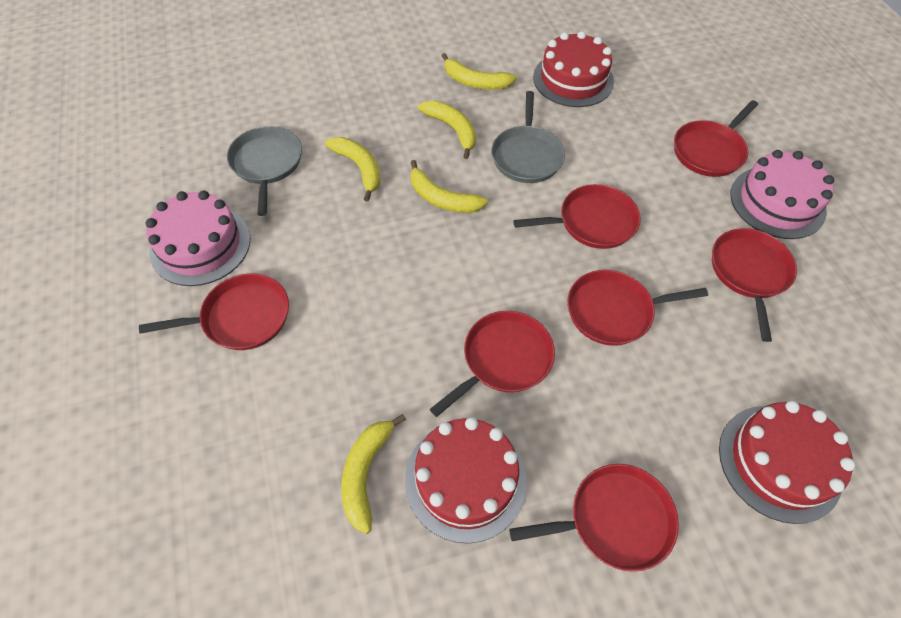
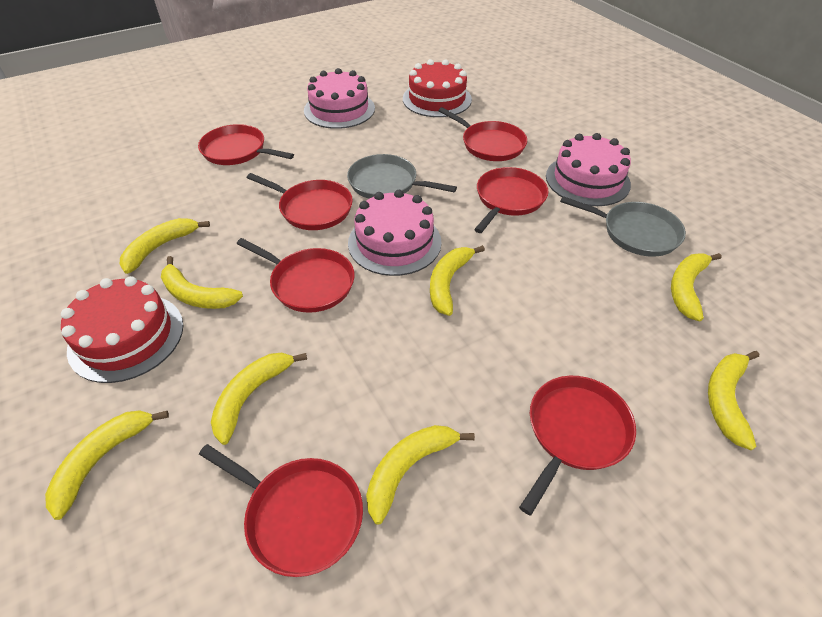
pink cake: 2 -> 3
red cake: 3 -> 2
yellow banana: 5 -> 8

